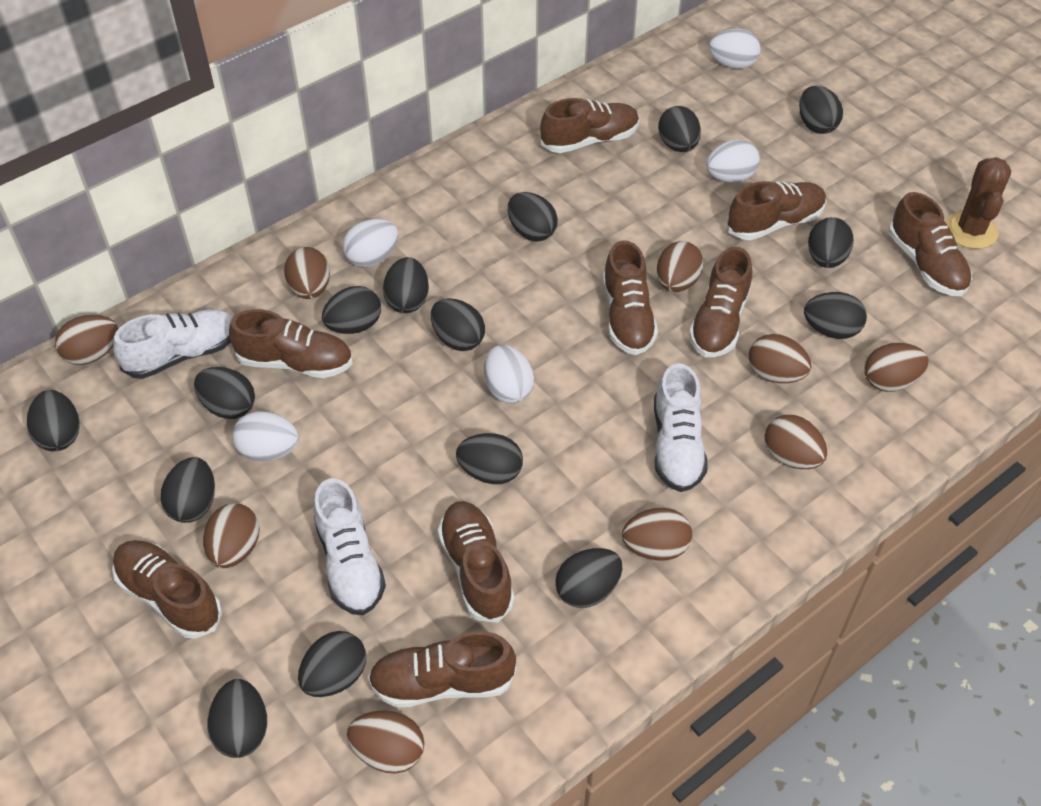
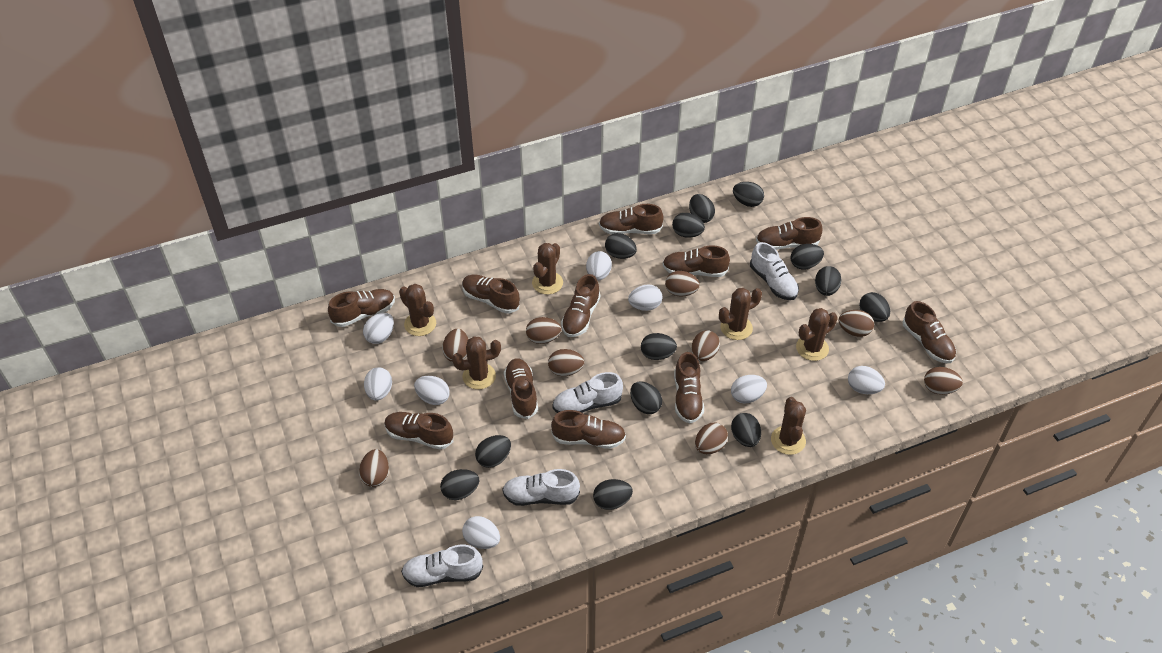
black egg: 15 -> 13
brown cactus: 1 -> 6
brown shoe: 9 -> 11
white egg: 5 -> 8
white shoe: 3 -> 4

